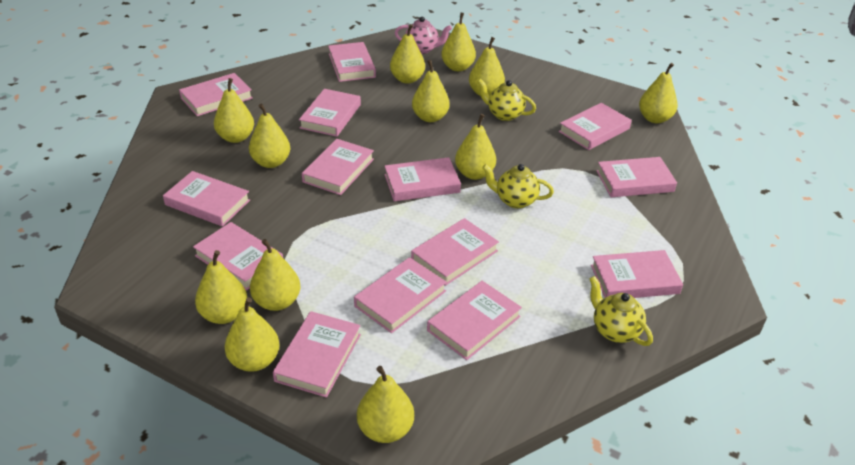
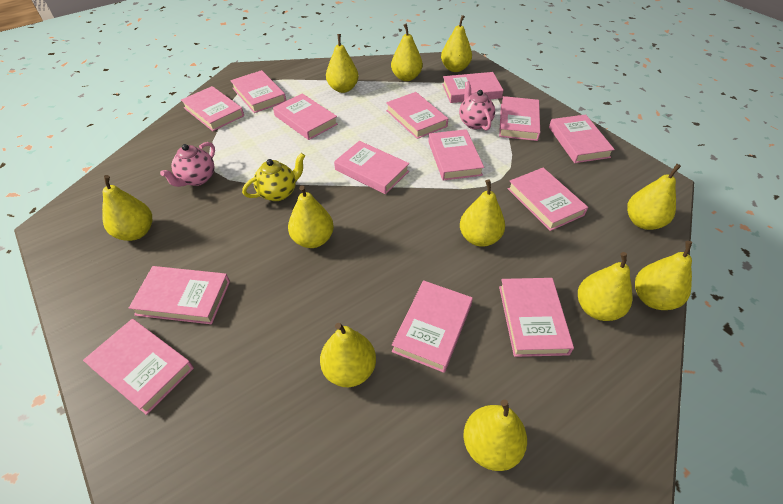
pink teapot: 1 -> 2
yellow pear: 12 -> 11
yellow teapot: 3 -> 1

